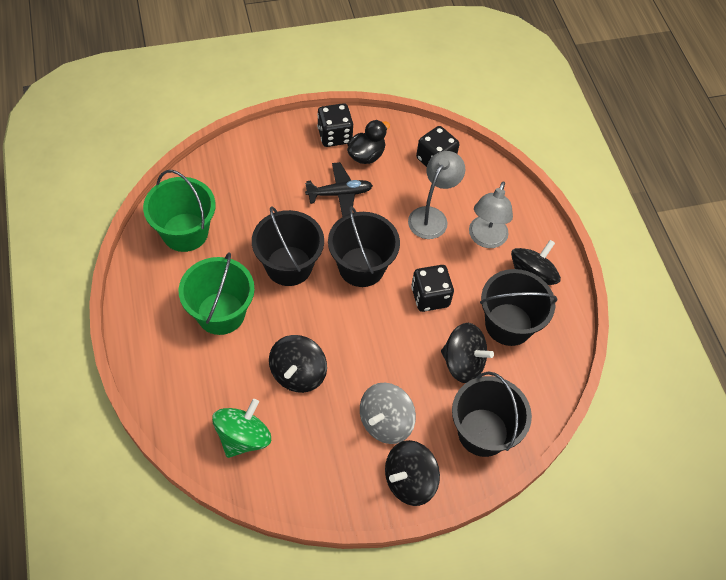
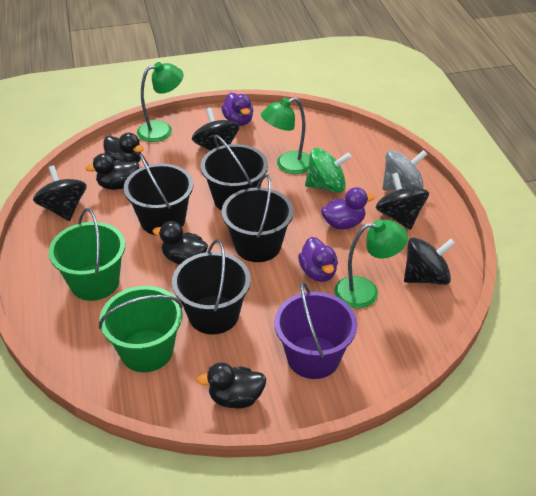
black dice: 3 -> 0
black duck: 1 -> 4
black plane: 1 -> 0
green lamp: 0 -> 3
grey lamp: 2 -> 0
purple bucket: 0 -> 1
purple duck: 0 -> 3

